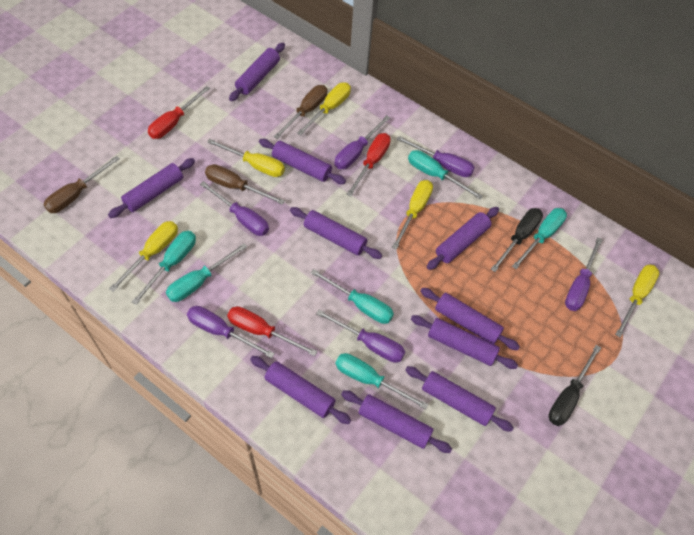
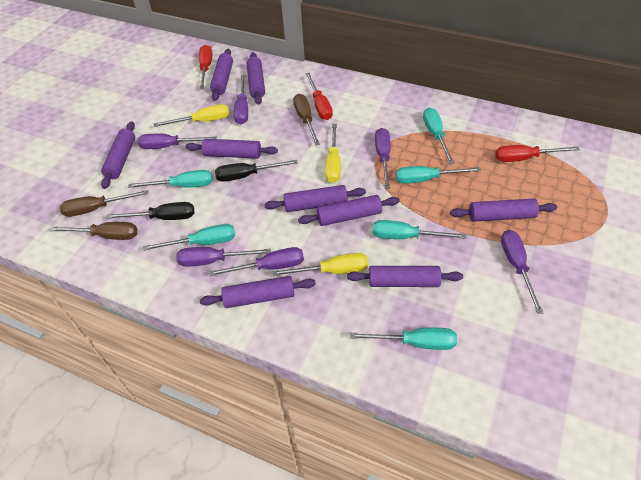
purple rolling pin: 10 -> 9
yellow screwdriver: 5 -> 3

